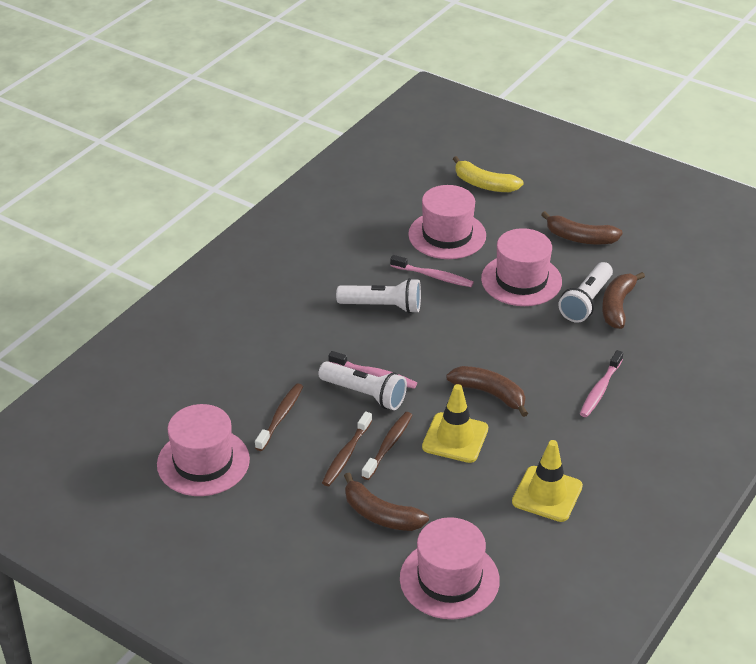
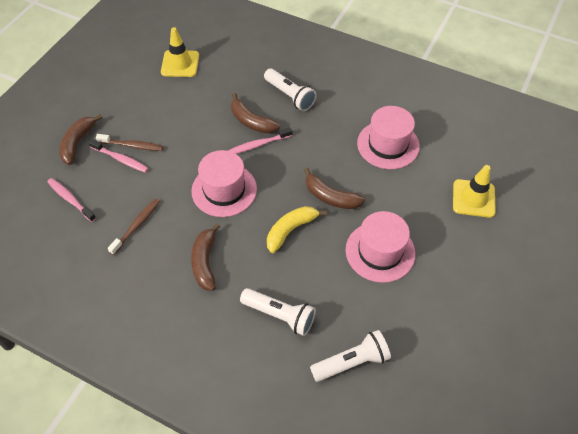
brown toothbrush: 3 -> 2
pink hat: 4 -> 3

